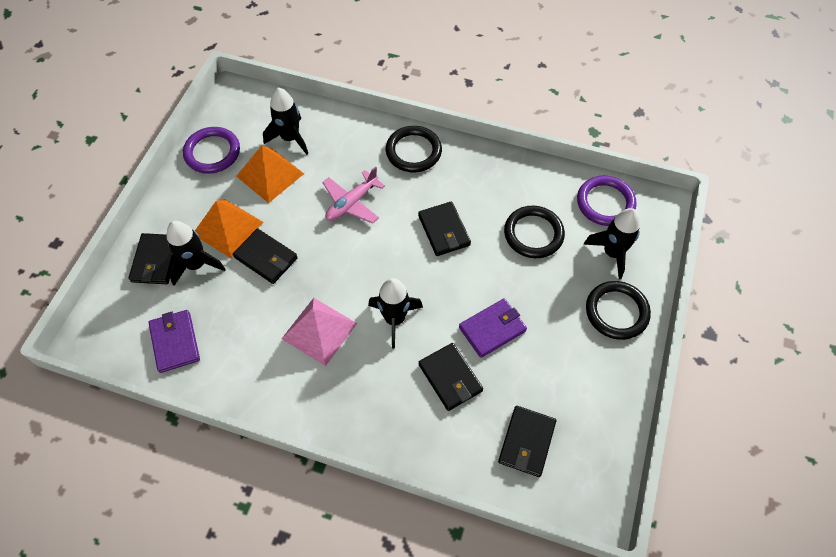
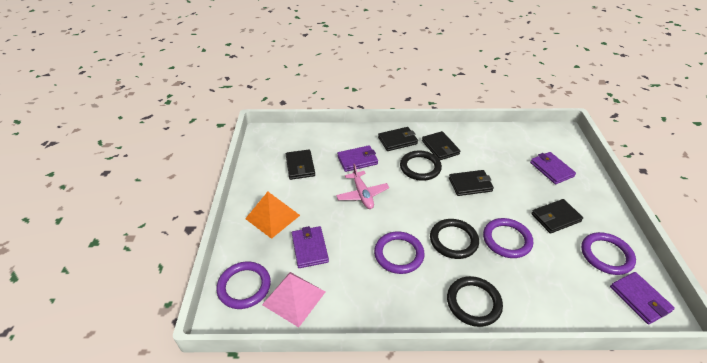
black rocket: 4 -> 0
orange pyramid: 2 -> 1
purple ring: 2 -> 4
purple wallet: 2 -> 4

